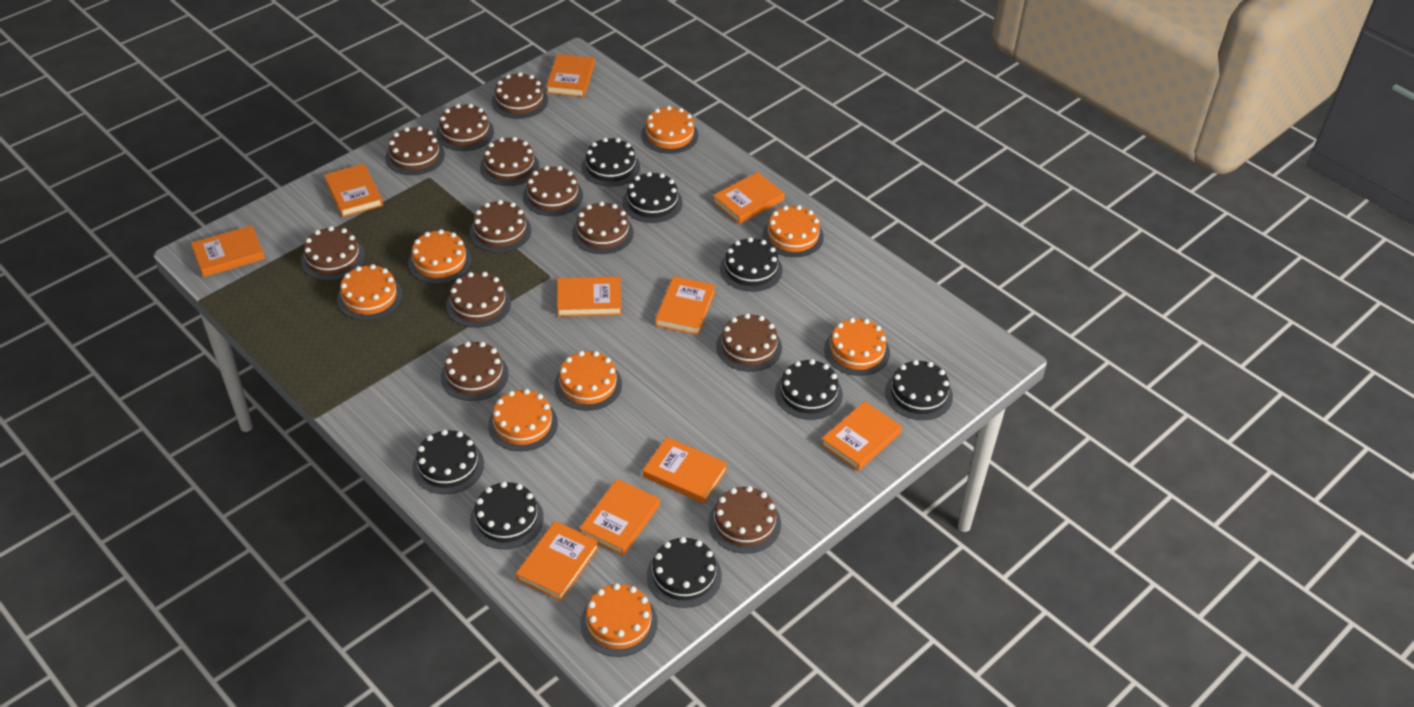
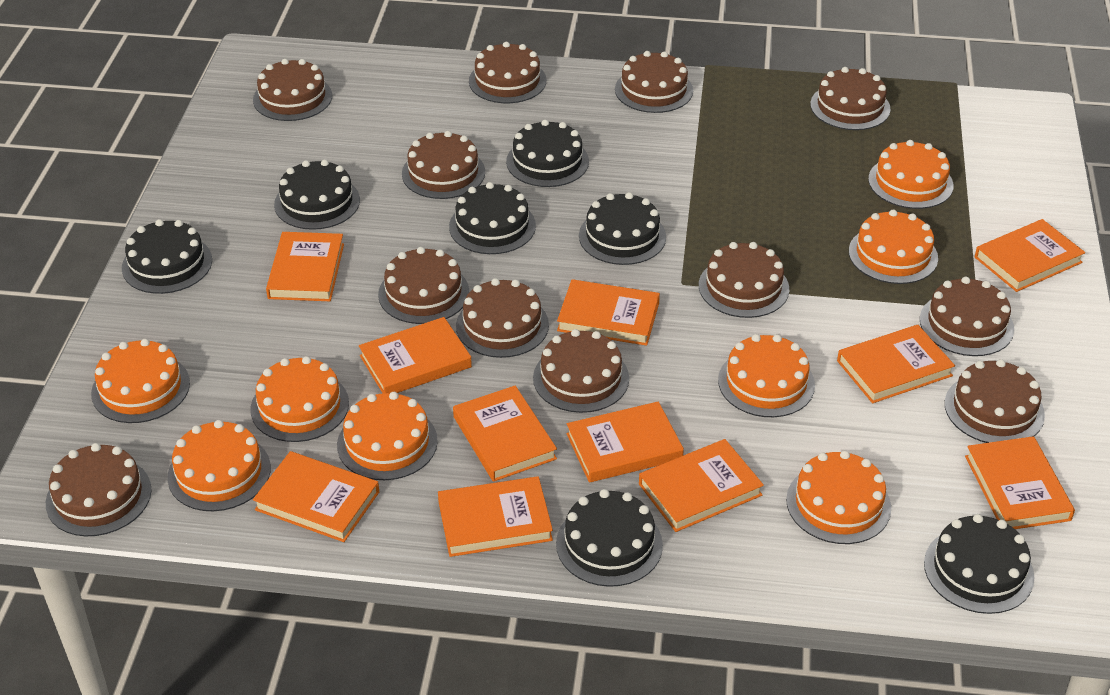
black cake: 8 -> 7
orange book: 10 -> 11

